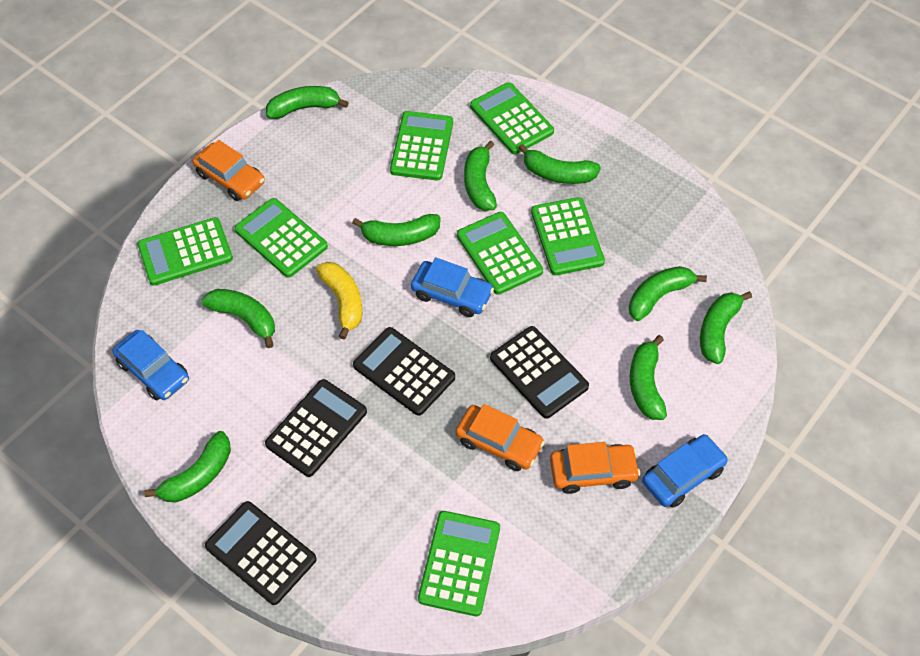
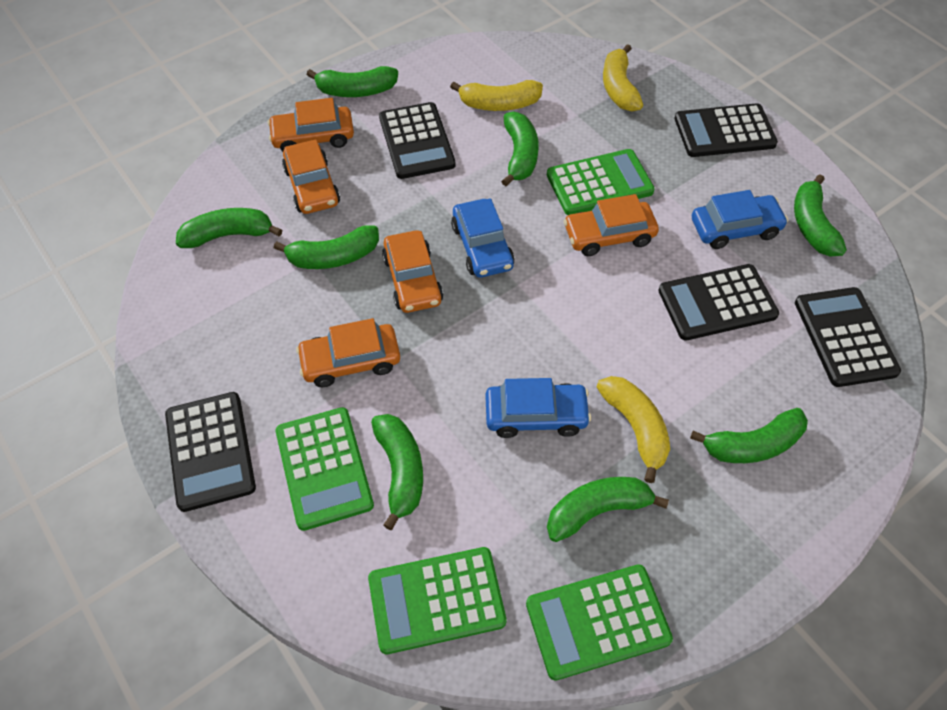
black calculator: 4 -> 5
green banana: 9 -> 8
green calculator: 7 -> 4
orange car: 3 -> 5
yellow banana: 1 -> 3

